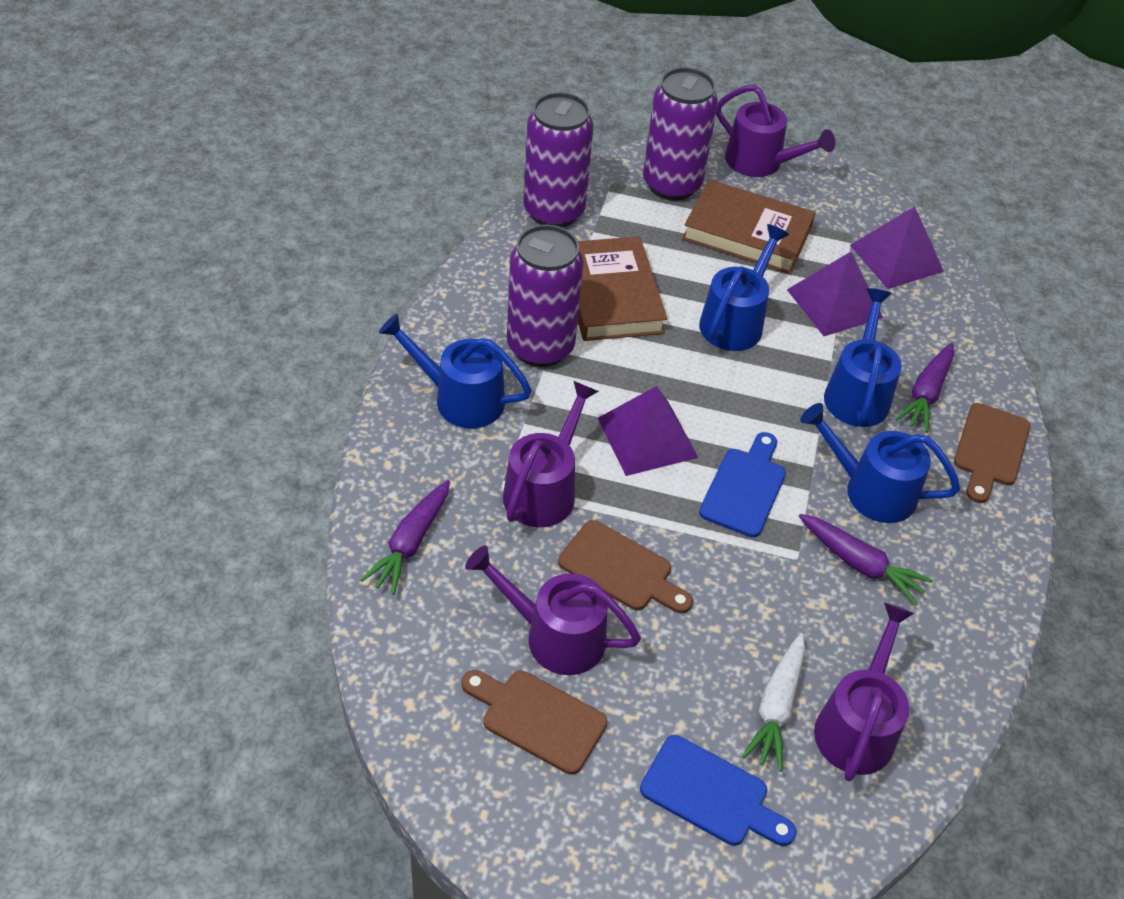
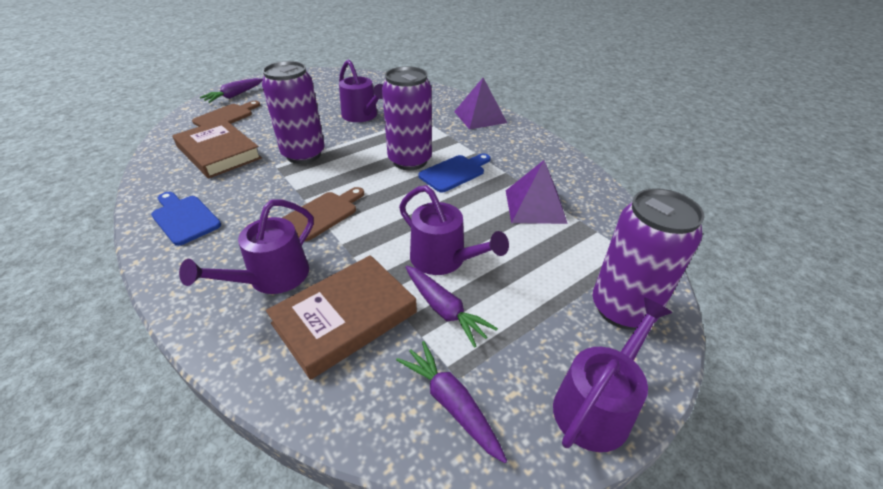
blue watering can: 4 -> 0
brown cutting board: 3 -> 2
purple pyramid: 3 -> 2
white carrot: 1 -> 0

